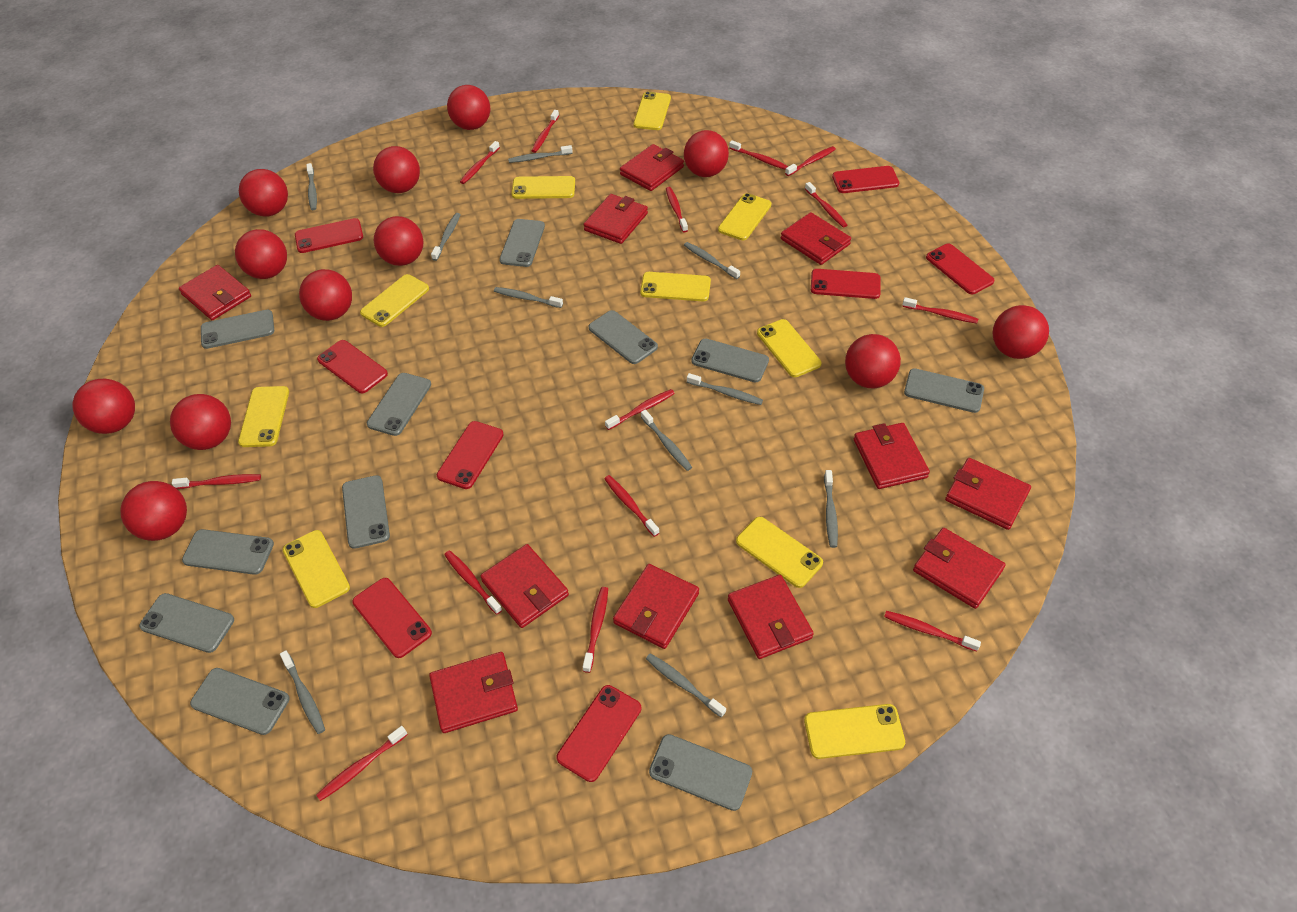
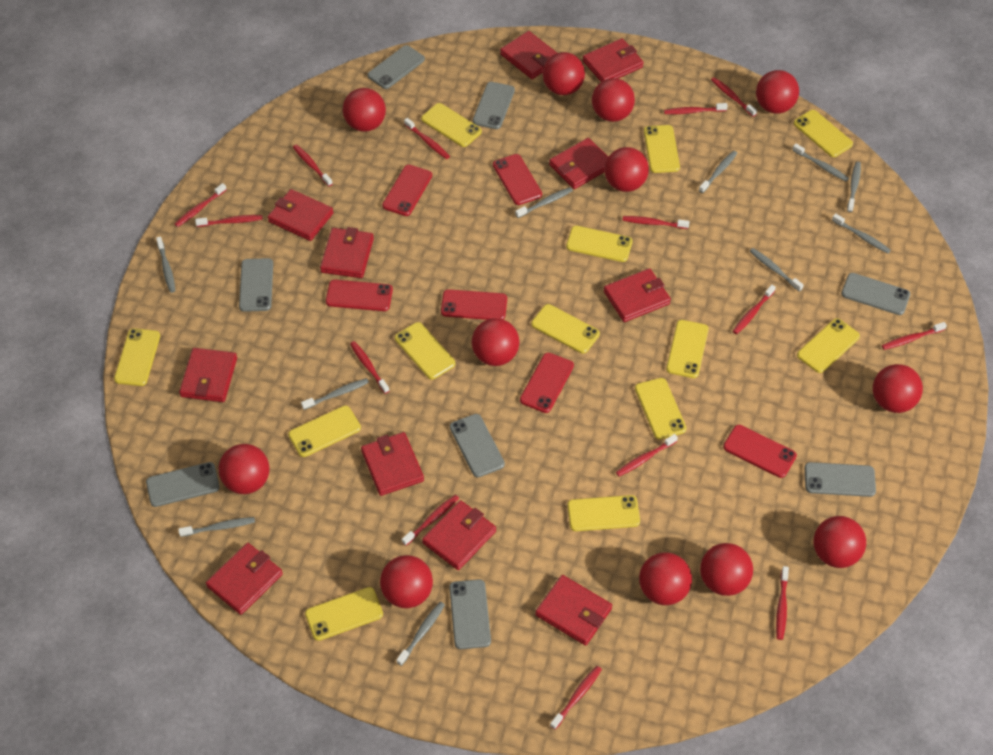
grey phone: 11 -> 8
red phone: 8 -> 6
yellow phone: 10 -> 13

